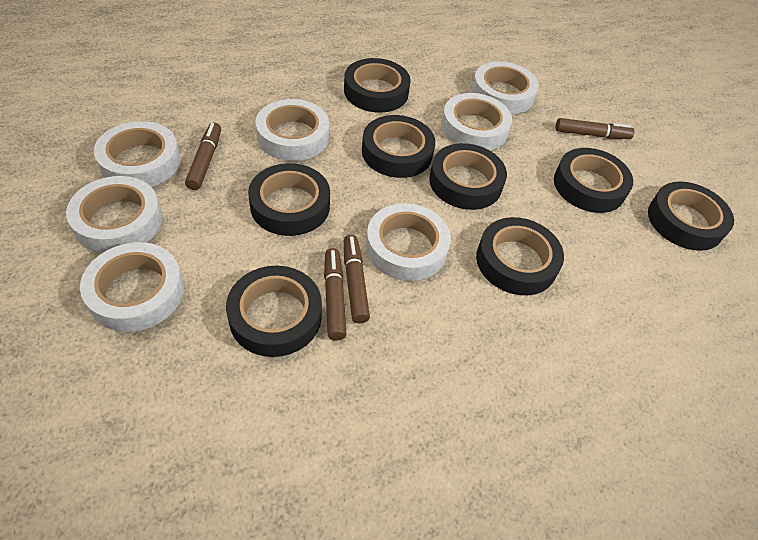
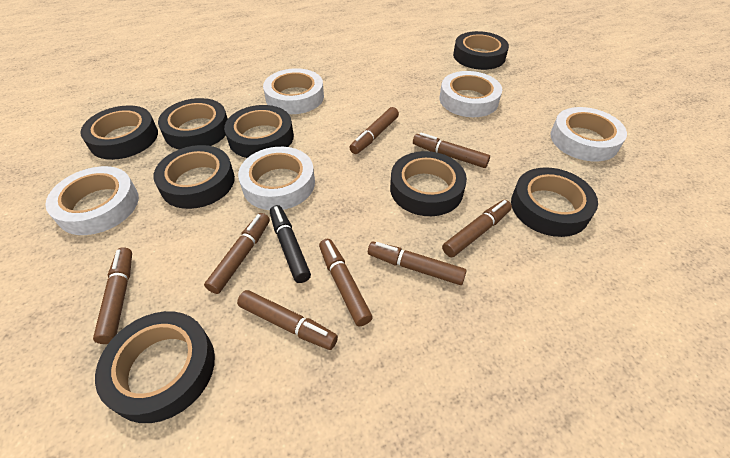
black marker: 0 -> 1
brown marker: 4 -> 8
white tape: 7 -> 5

